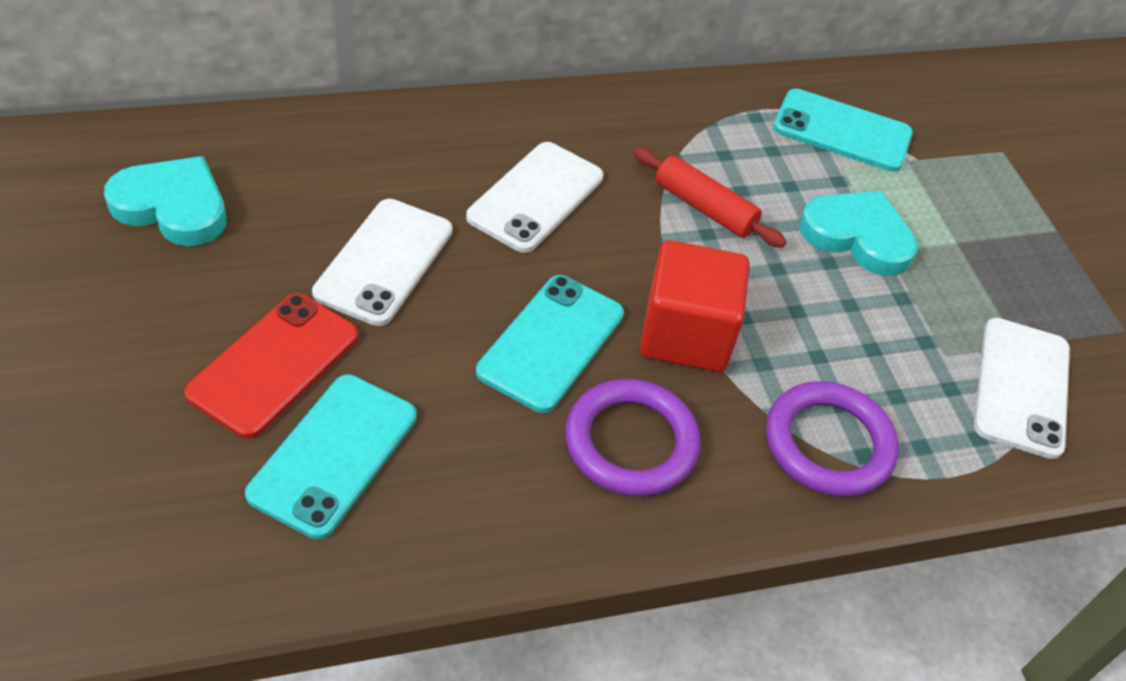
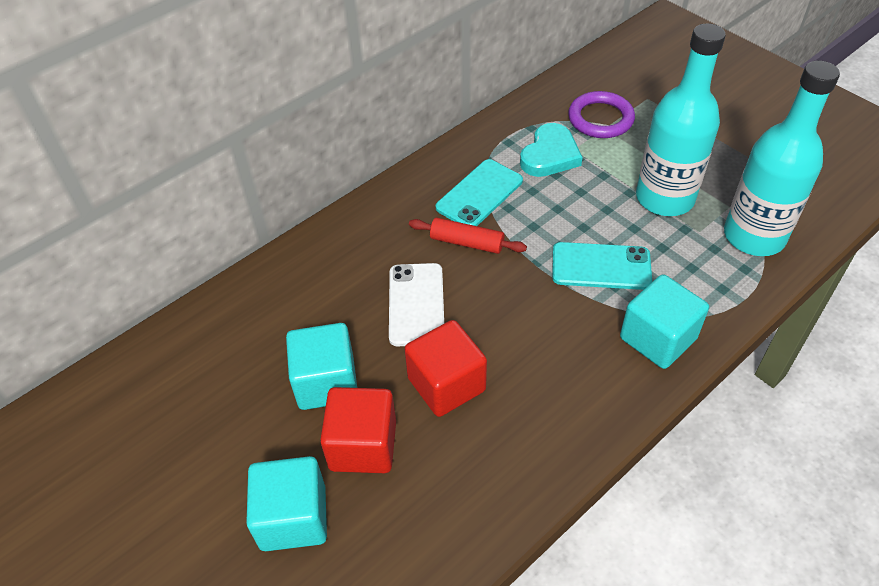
purple ring: 2 -> 1
red cube: 1 -> 2
red phone: 1 -> 0
turquoise bottle: 0 -> 2
turquoise cube: 0 -> 3
turquoise heart: 2 -> 1
turquoise phone: 3 -> 2
white phone: 3 -> 1

